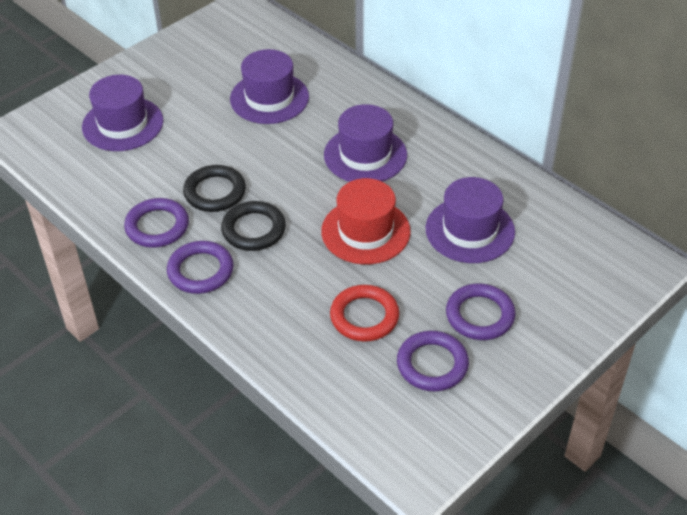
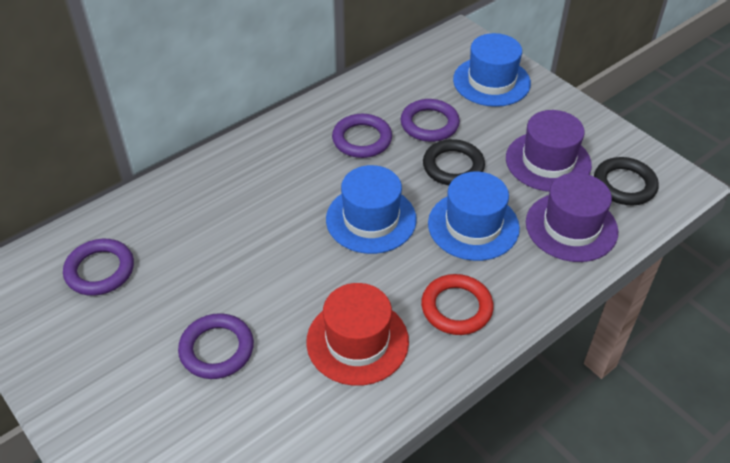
blue hat: 0 -> 3
purple hat: 4 -> 2

